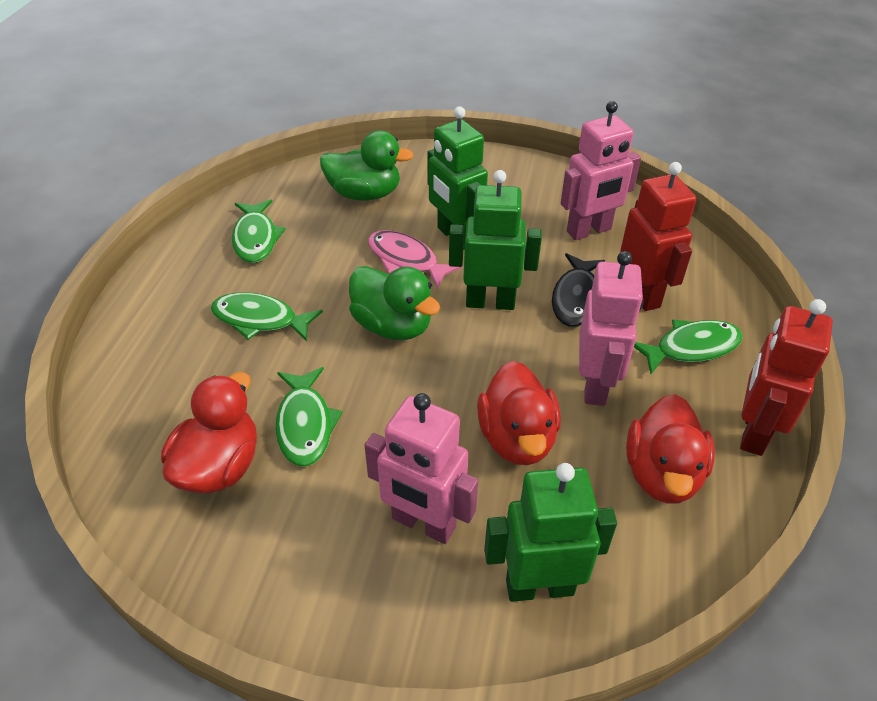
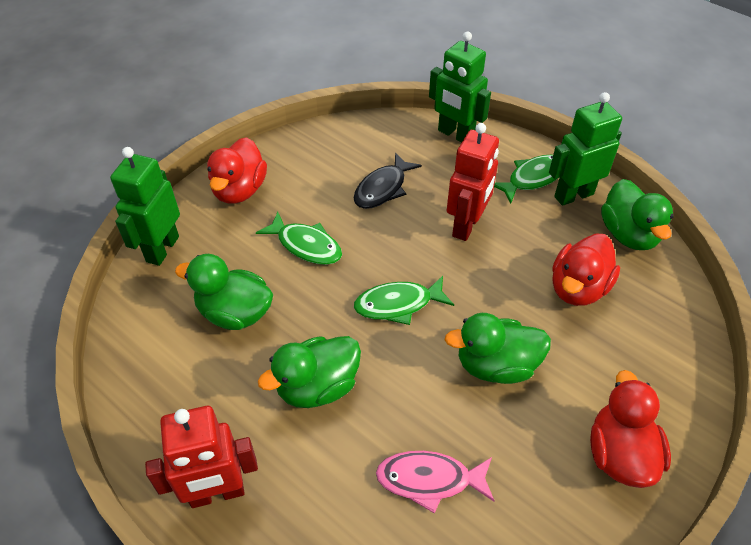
green duck: 2 -> 4
green fish: 4 -> 3
pink robot: 3 -> 0

